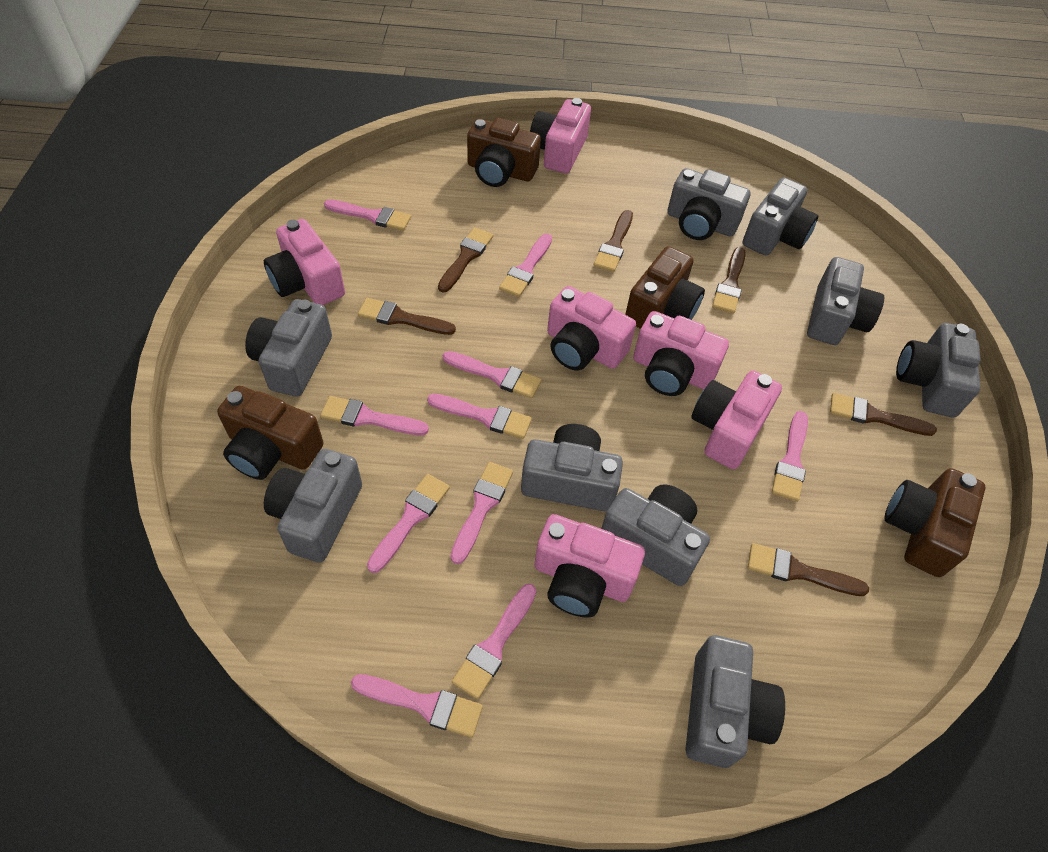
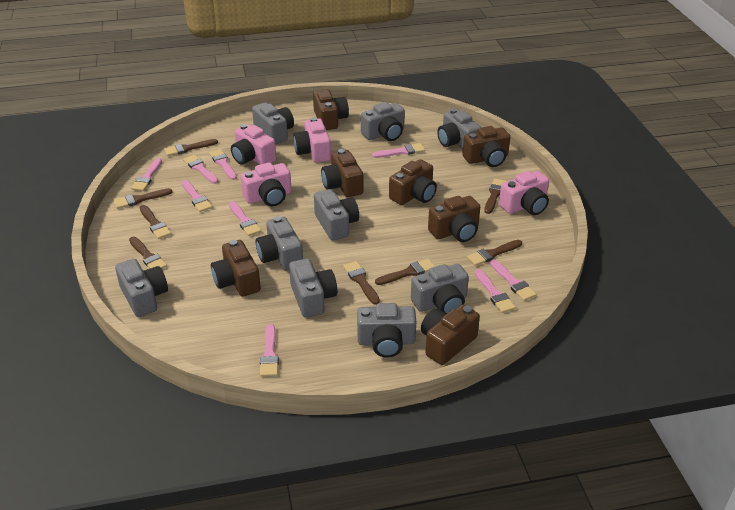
brown brush: 6 -> 8
brown camera: 4 -> 7
pink brush: 10 -> 9
pink camera: 6 -> 4

